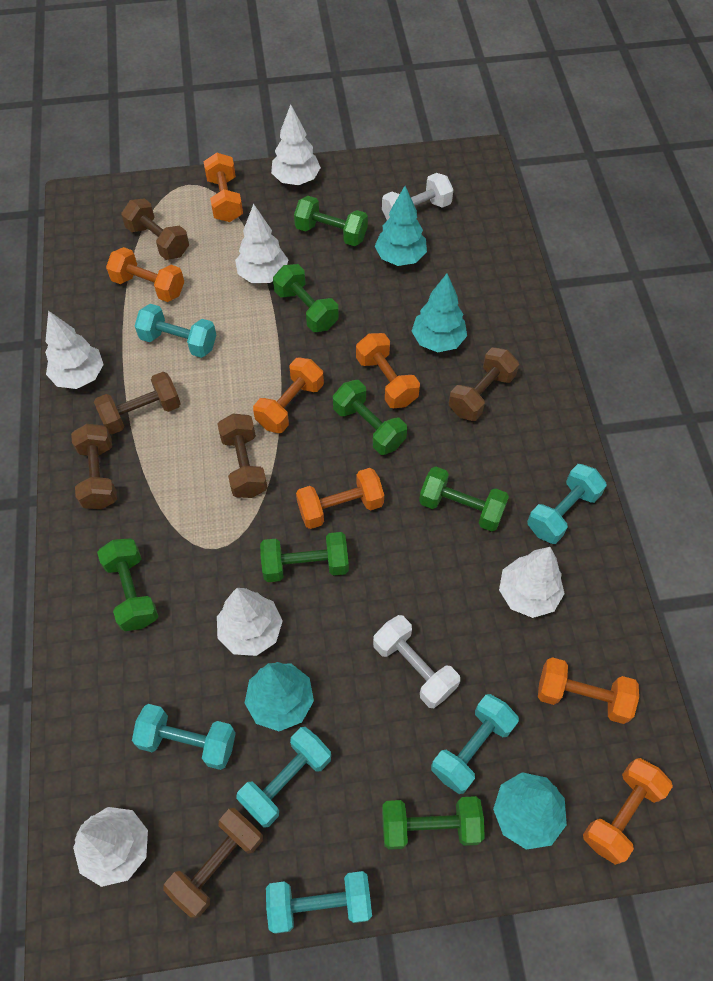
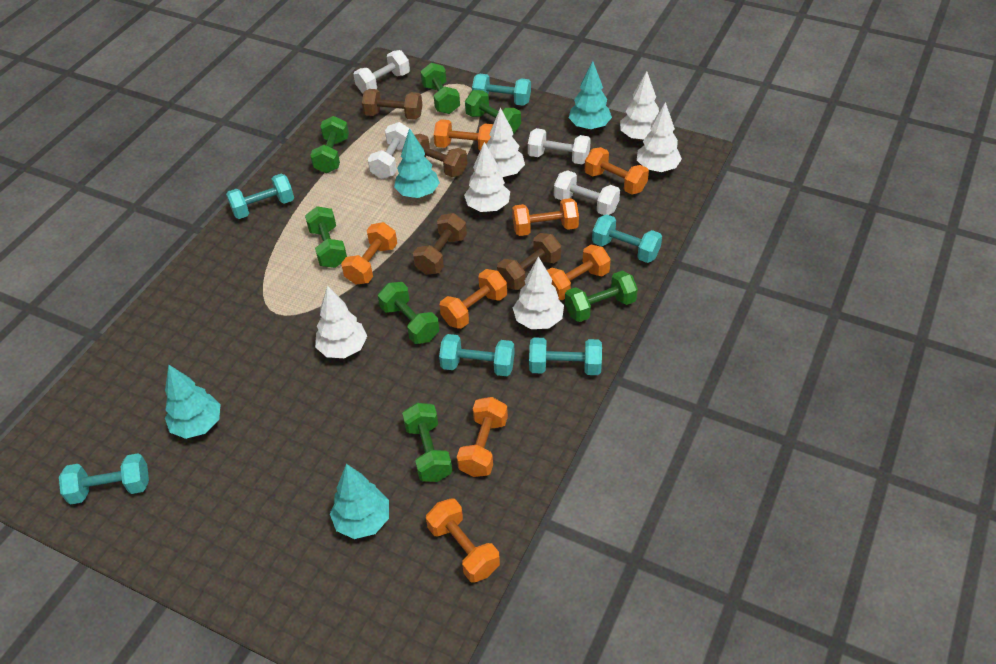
brown dumbbell: 6 -> 4
orange dumbbell: 7 -> 8
white dumbbell: 2 -> 4

